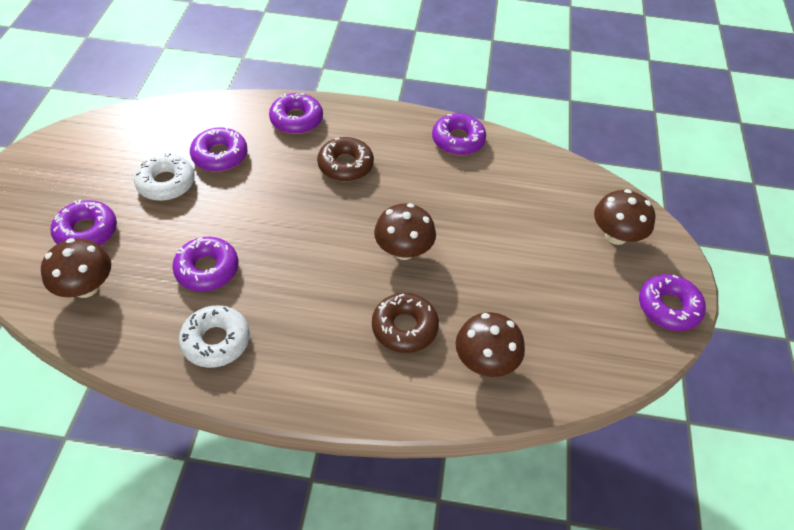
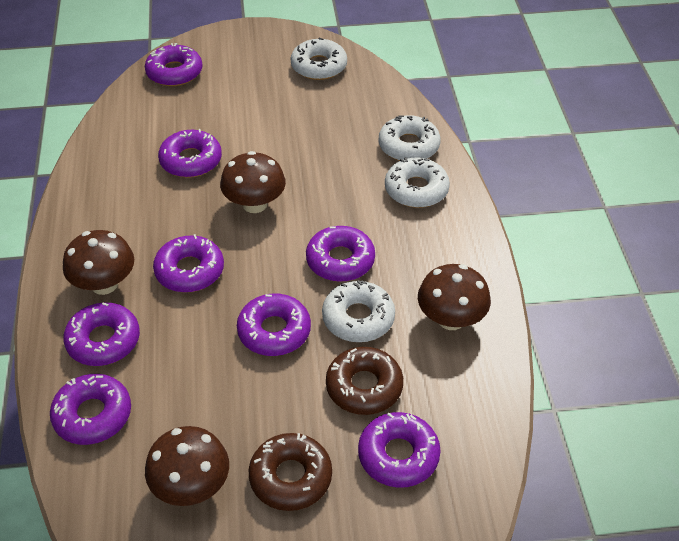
purple donut: 6 -> 8
white donut: 2 -> 4

